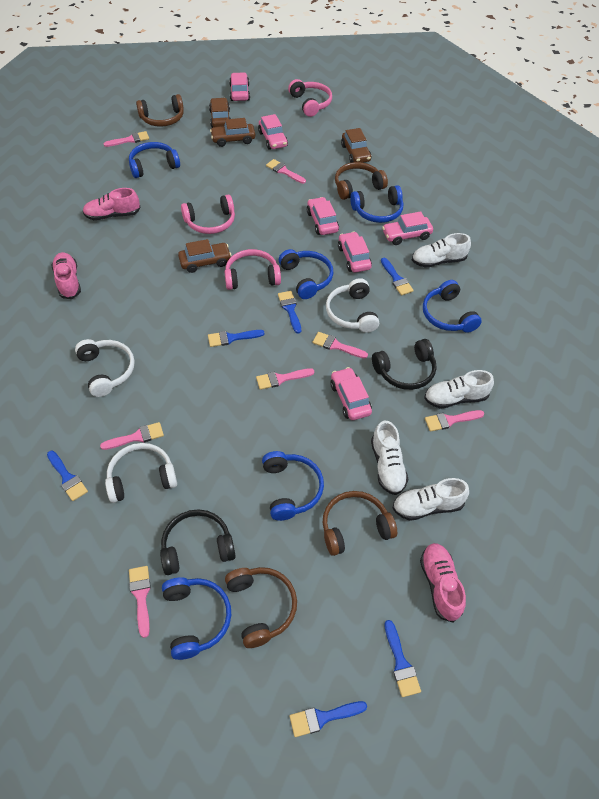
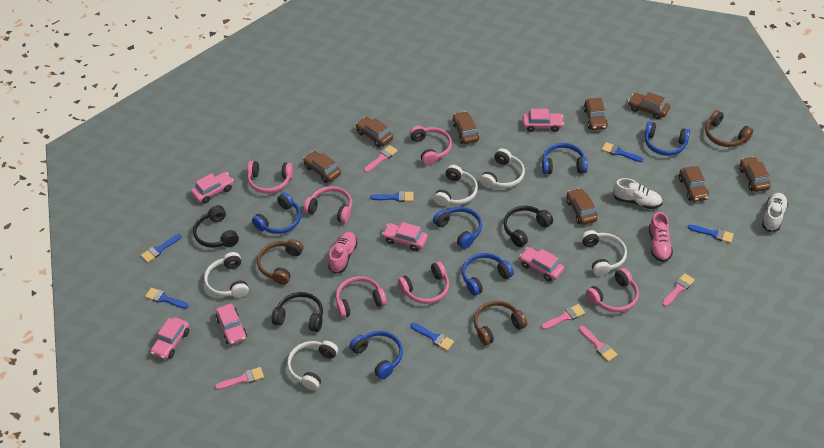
black headphones: 2 -> 3
brown car: 4 -> 8
brown headphones: 4 -> 3
pink brush: 7 -> 5
pink headphones: 3 -> 6
pink shoe: 3 -> 2
white headphones: 3 -> 5
white shoe: 4 -> 2

